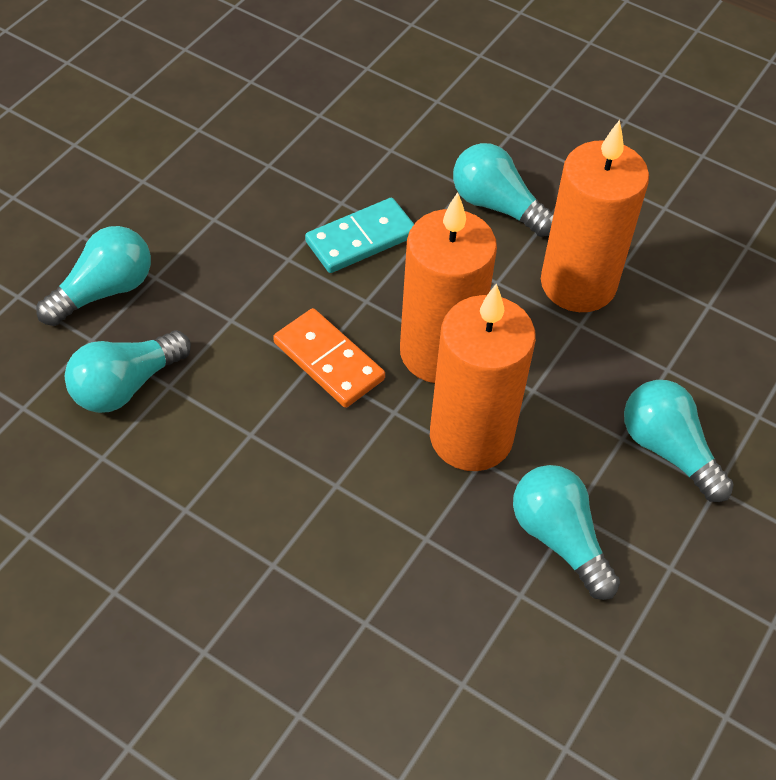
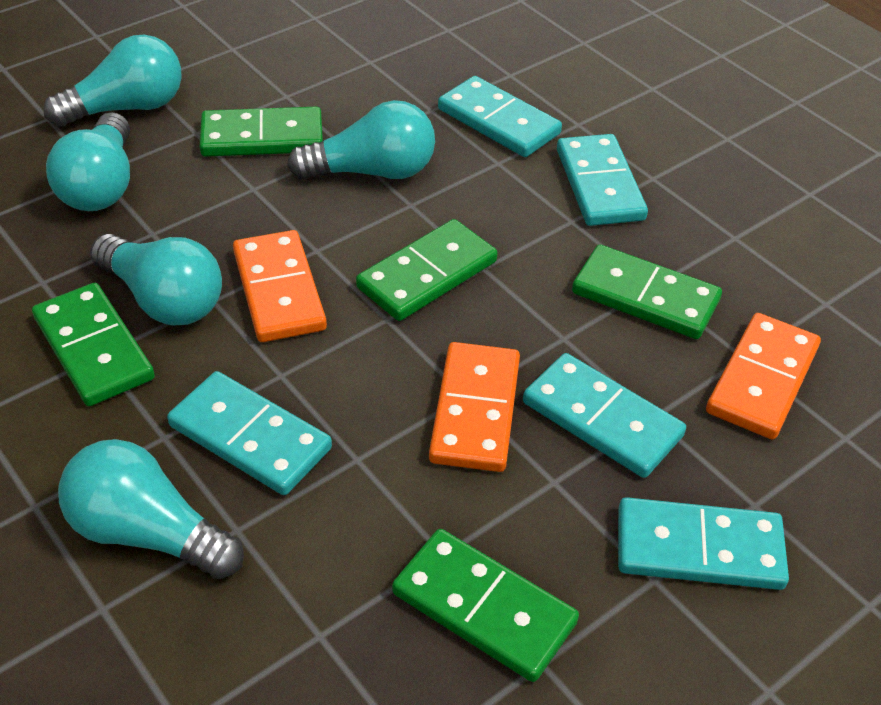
green domino: 0 -> 5
orange candle: 3 -> 0
orange domino: 1 -> 3
turquoise domino: 1 -> 5

